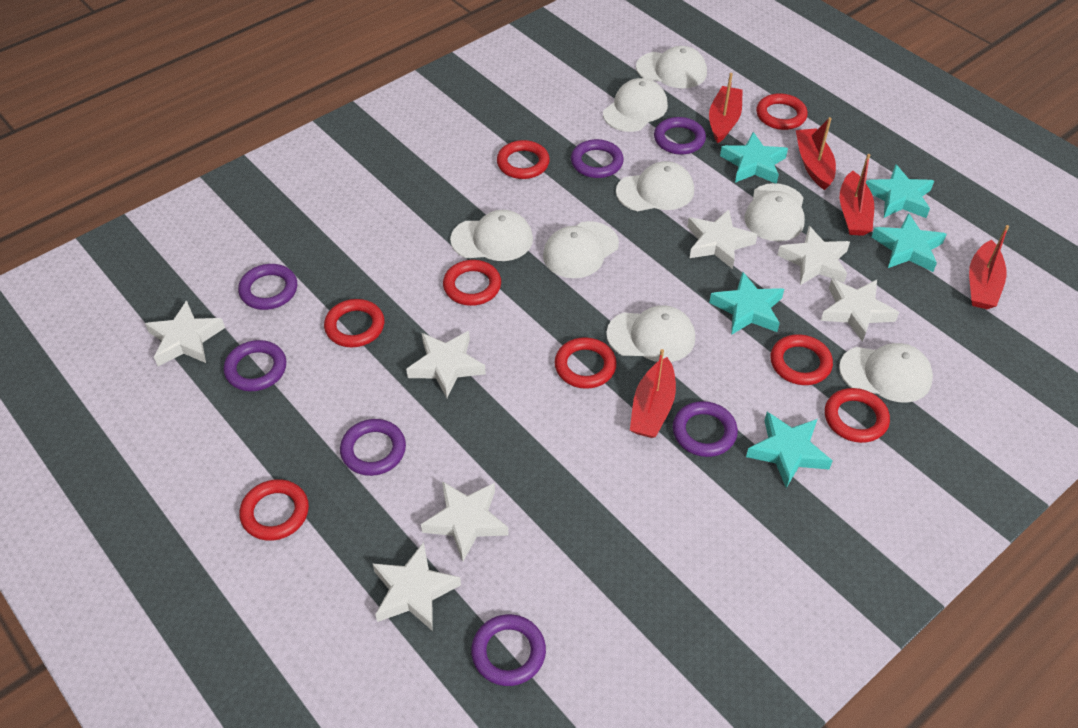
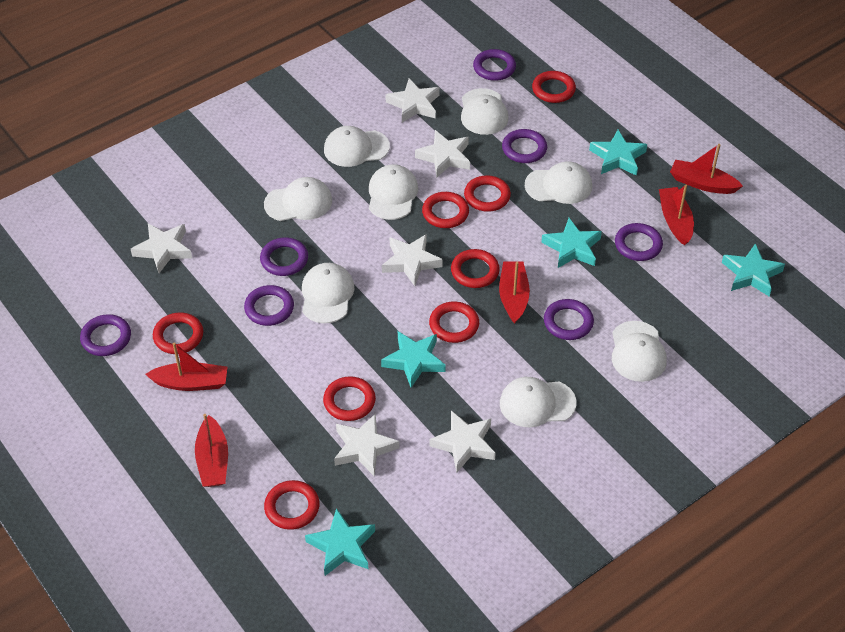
white star: 7 -> 6

